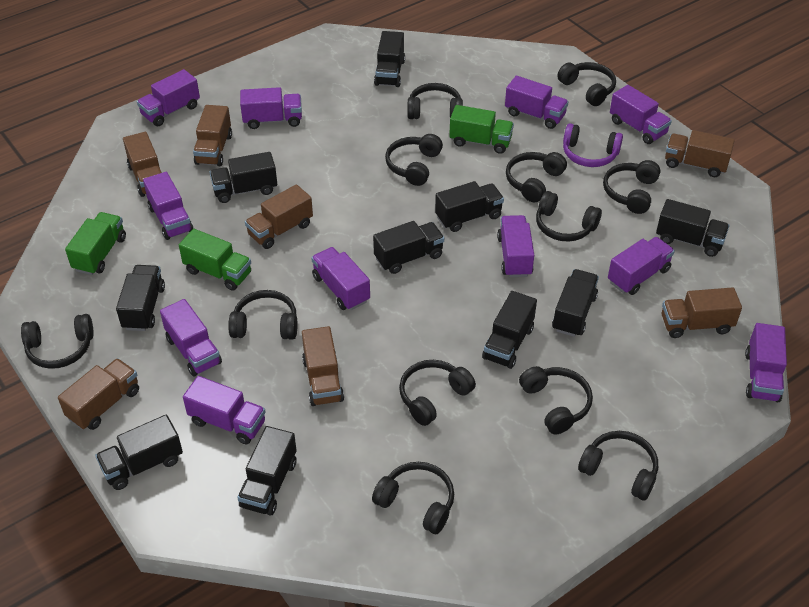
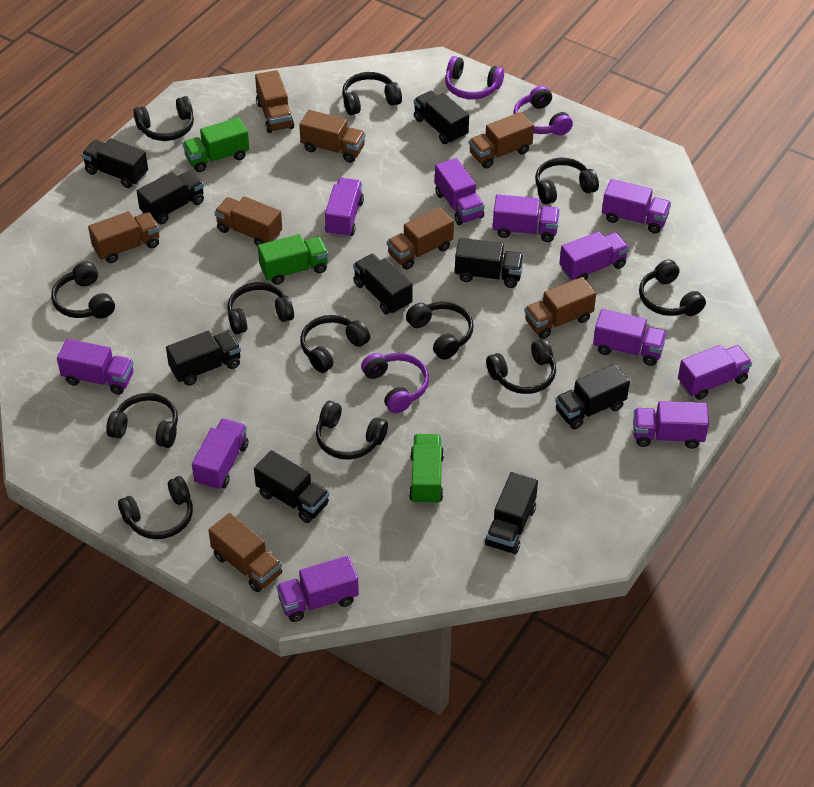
black truck: 10 -> 9
brown truck: 7 -> 8
purple headphones: 1 -> 3

